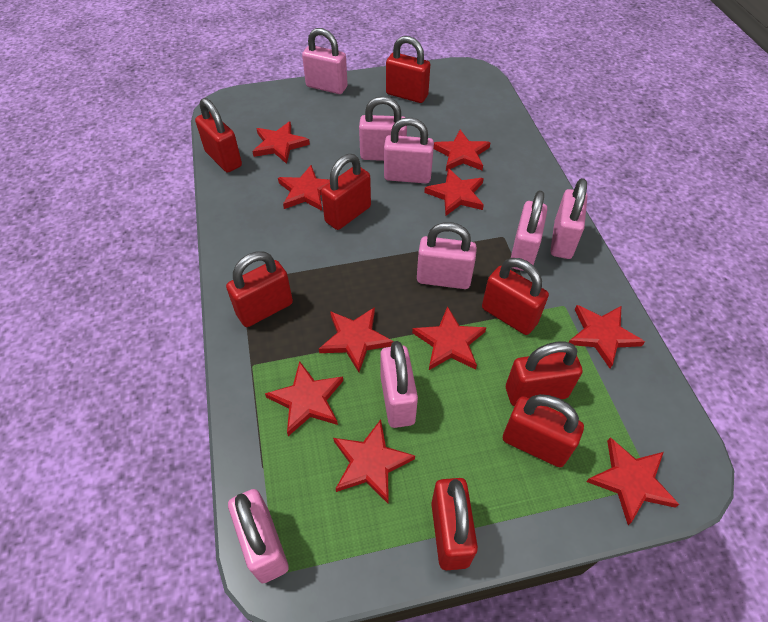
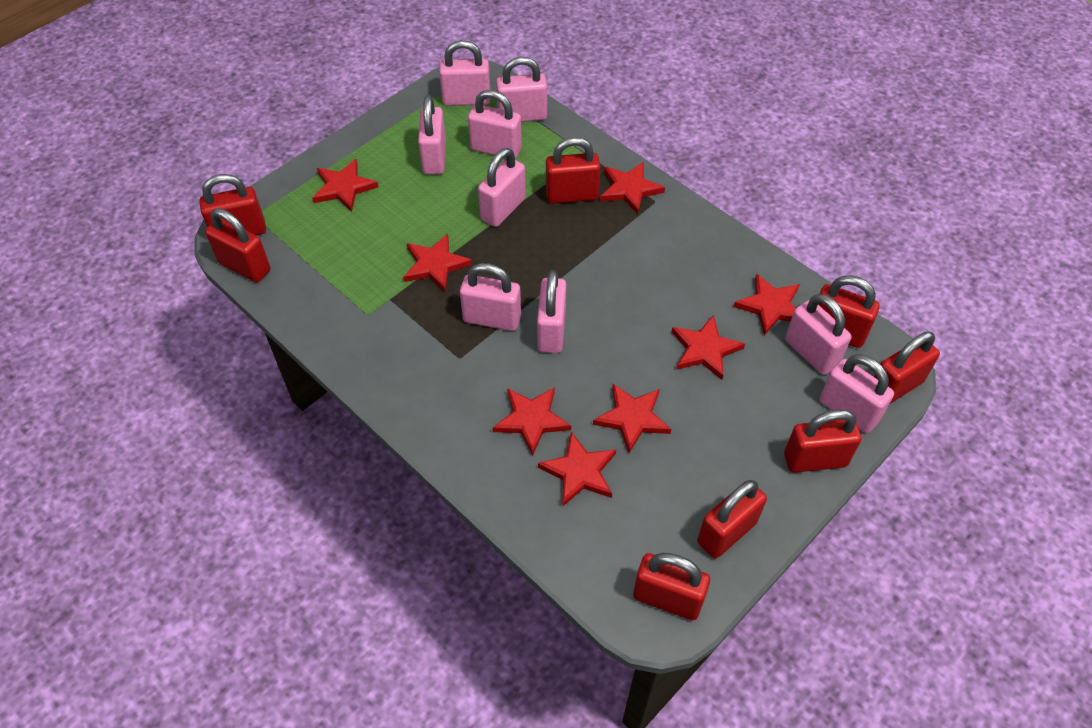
pink padlock: 8 -> 9
red star: 10 -> 8

